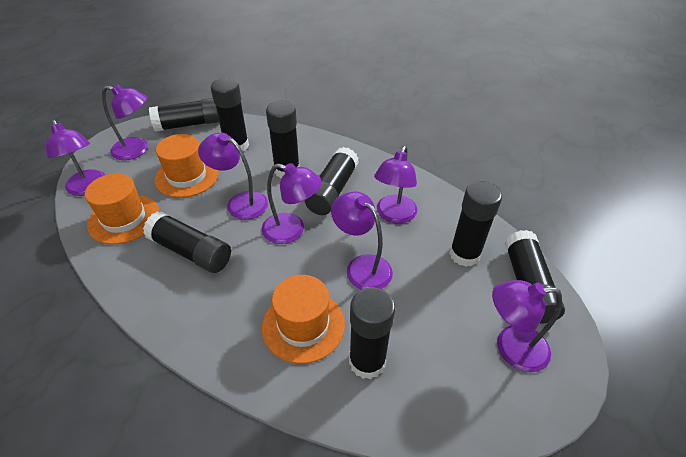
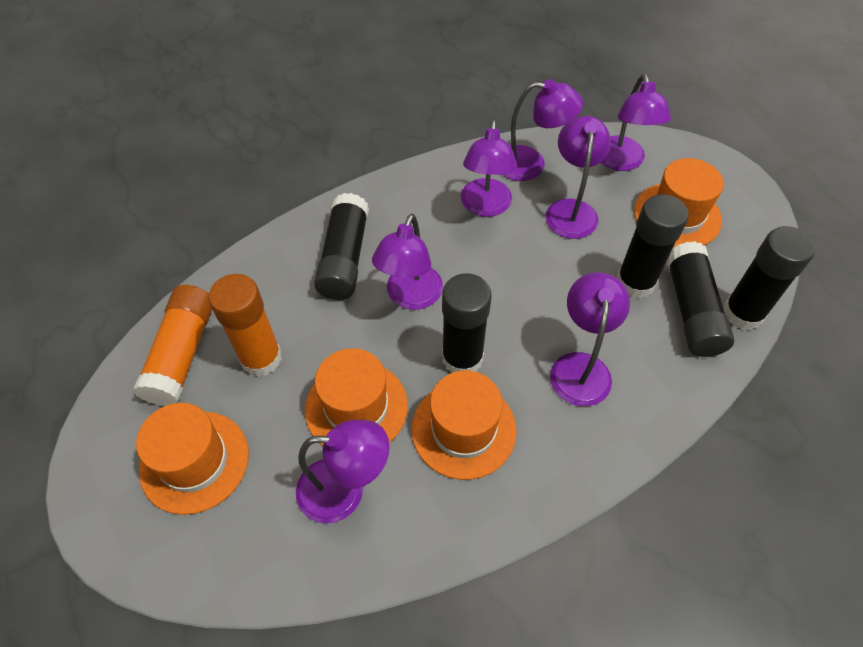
black glue stick: 8 -> 5
orange glue stick: 0 -> 2
orange hat: 3 -> 4

